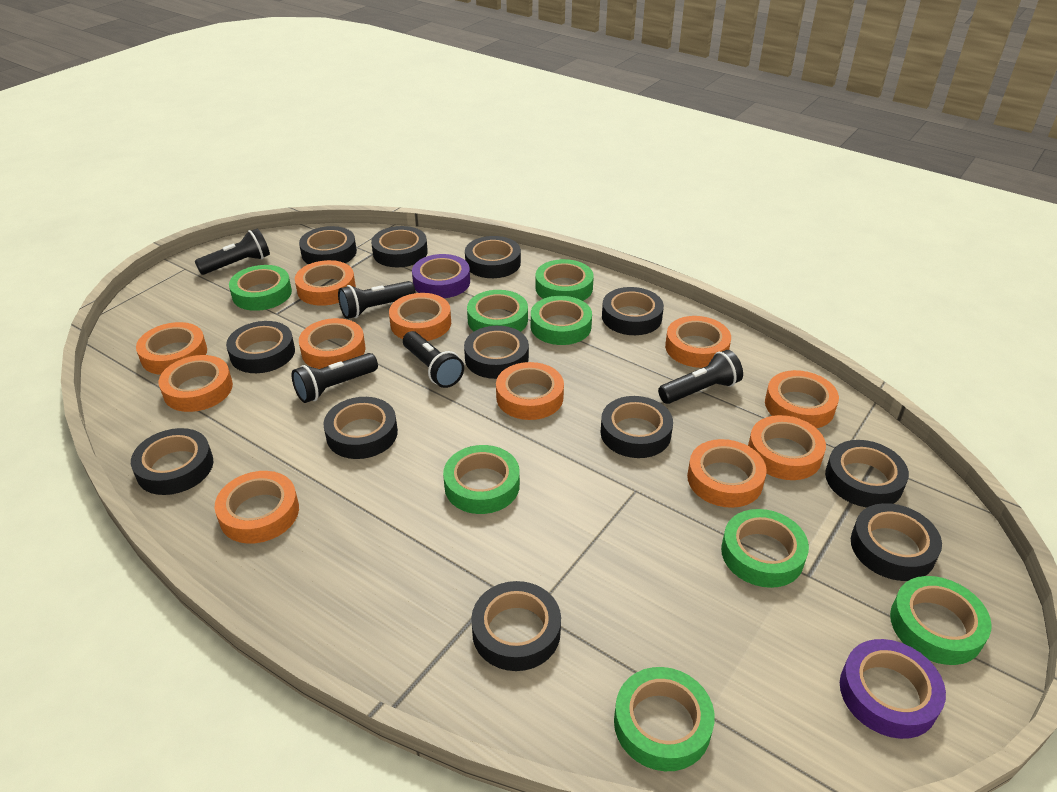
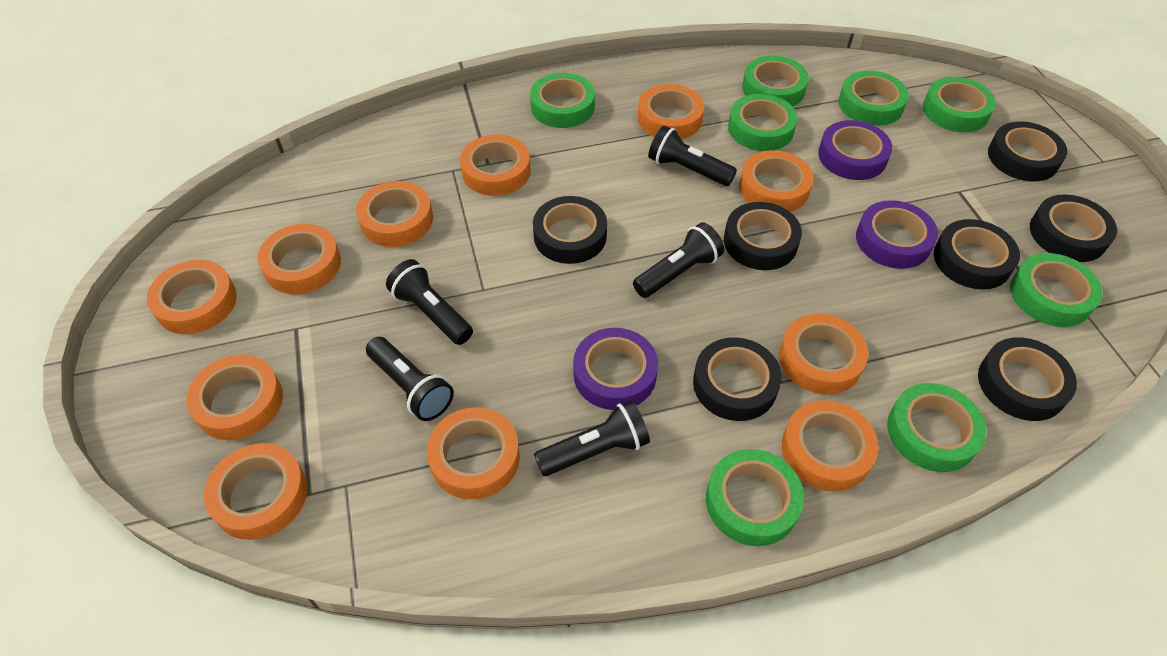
black tape: 12 -> 7
purple tape: 2 -> 3

